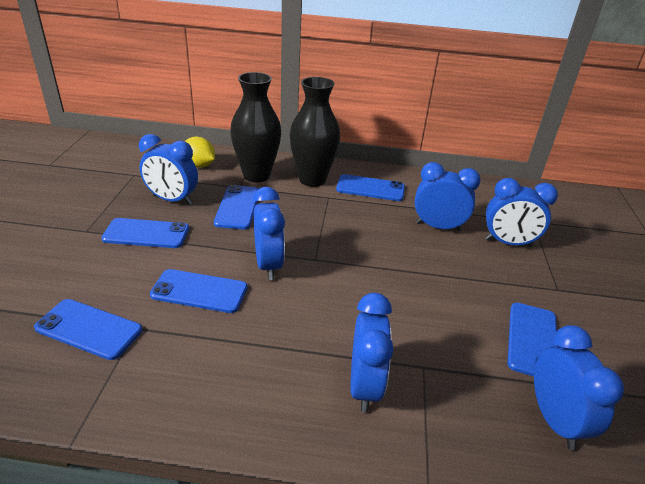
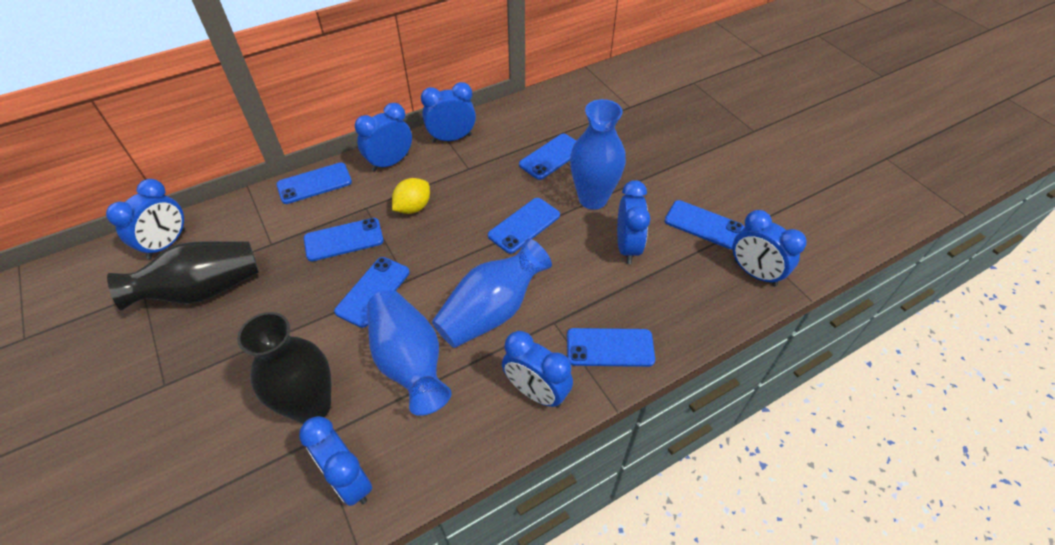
blue clock: 6 -> 7
blue phone: 6 -> 7
blue vase: 0 -> 3

